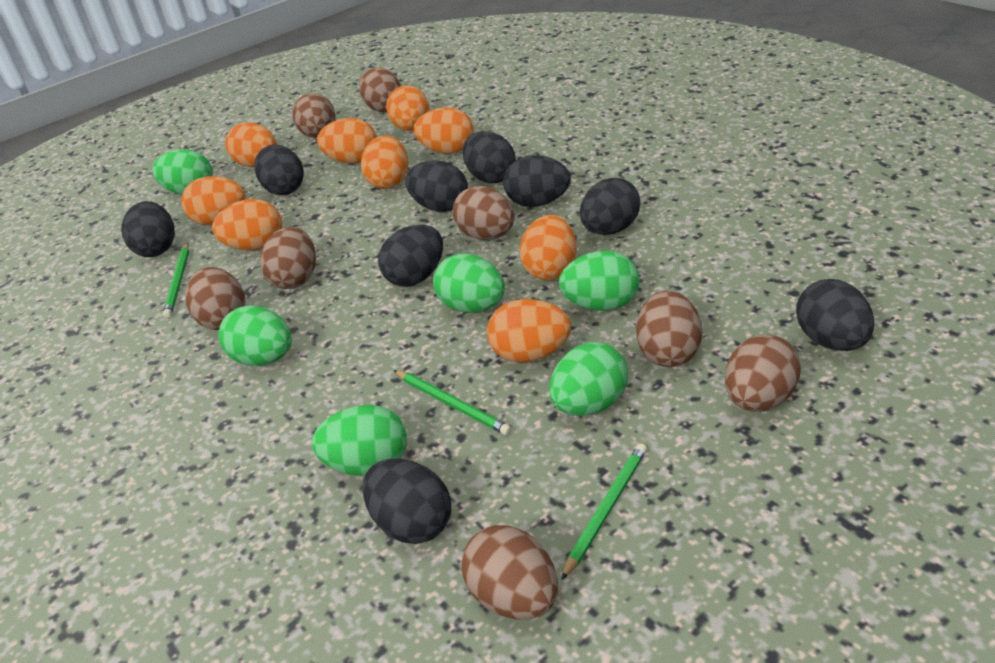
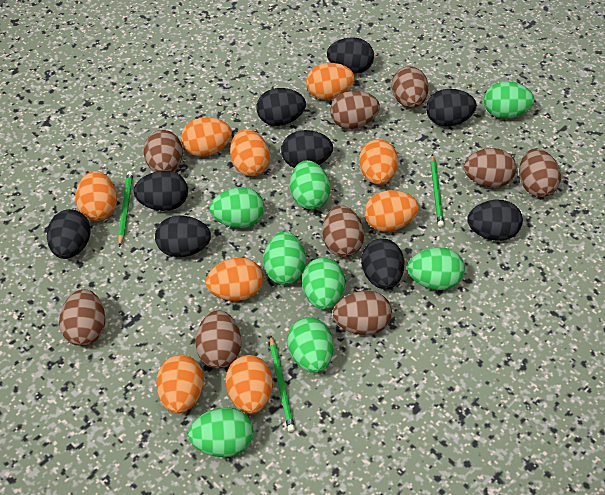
brown egg: 8 -> 9
green egg: 6 -> 8

